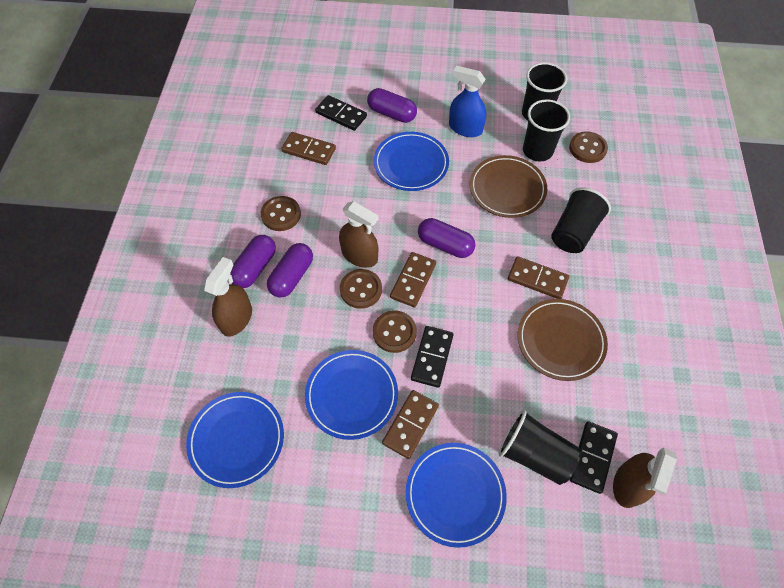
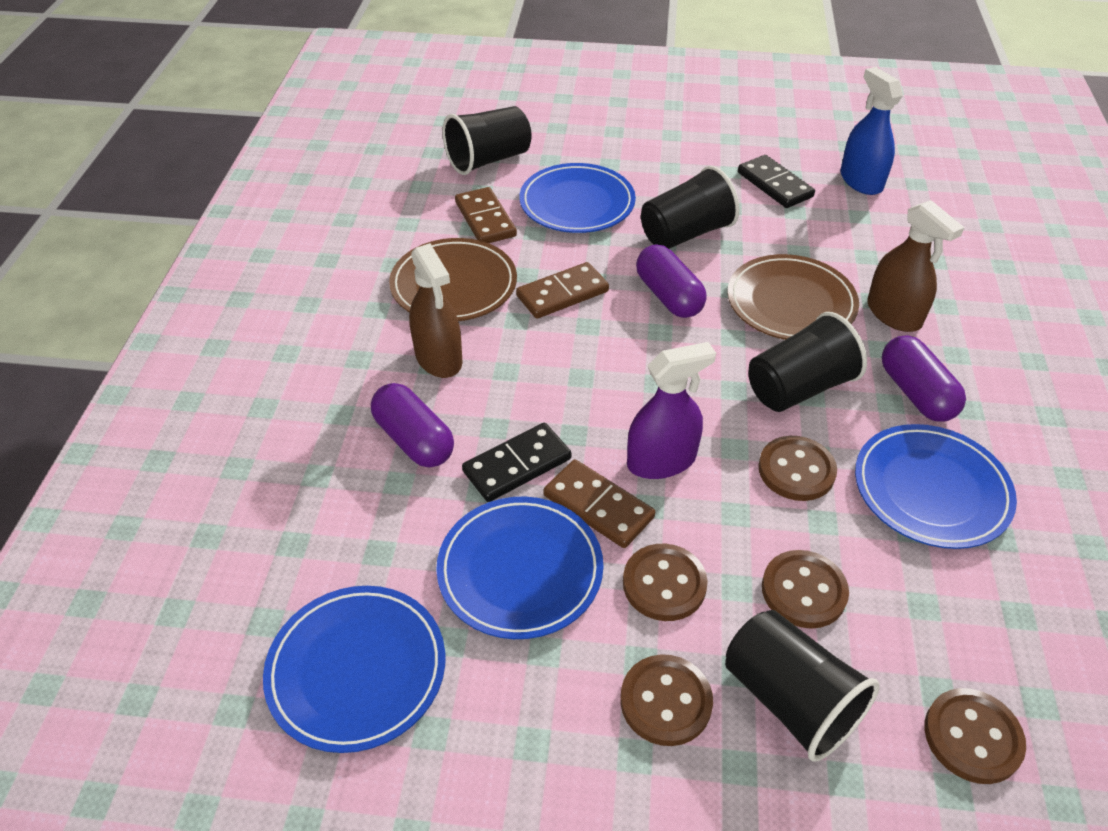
black domino: 3 -> 2
brown button: 4 -> 5
brown domino: 4 -> 3
brown spray bottle: 3 -> 2
purple capsule: 4 -> 3
purple spray bottle: 0 -> 1

